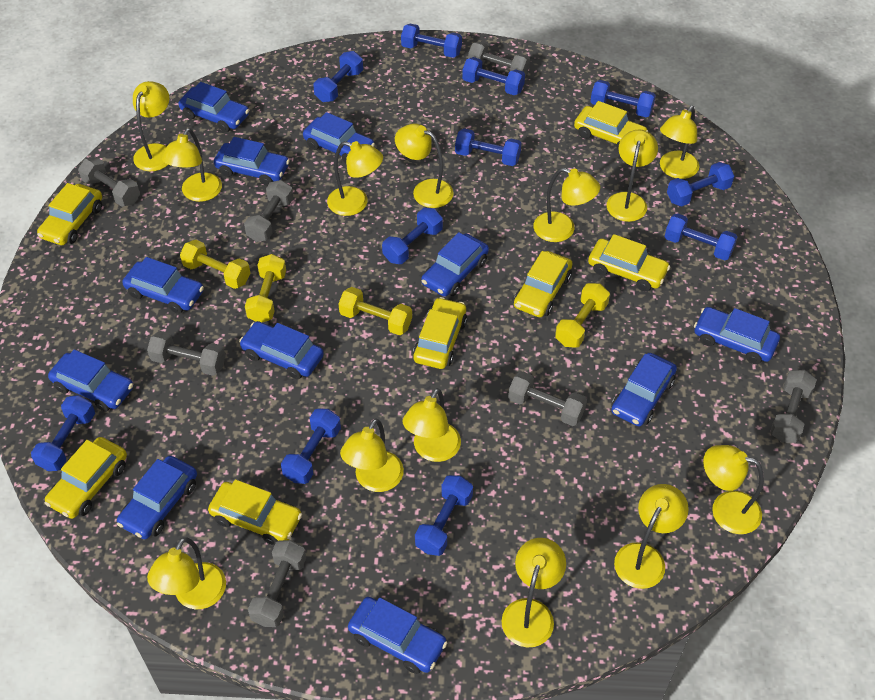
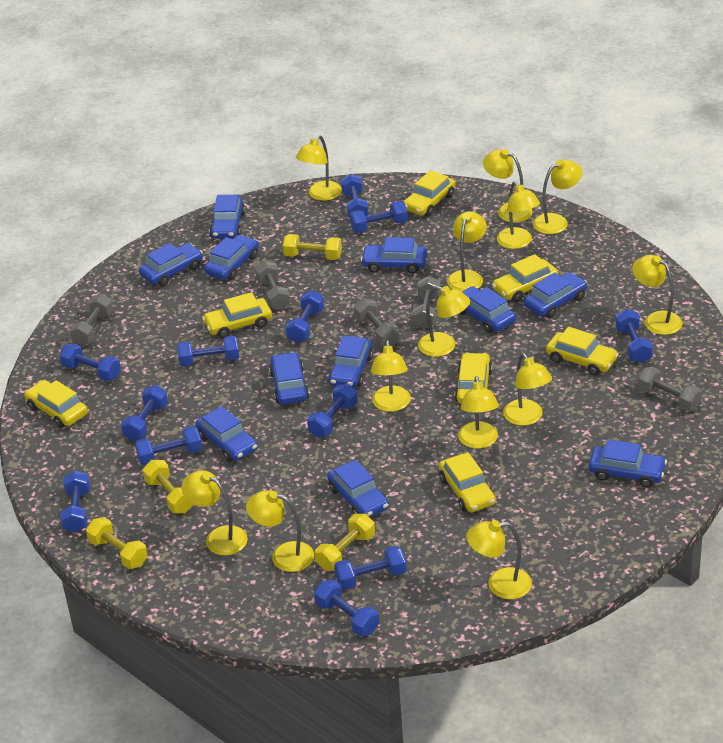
blue dumbbell: 11 -> 12
grey dumbbell: 7 -> 5

